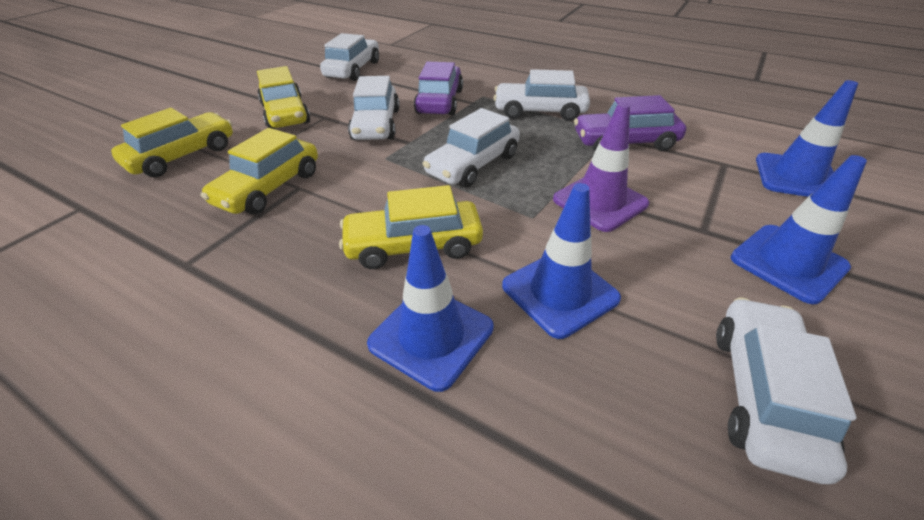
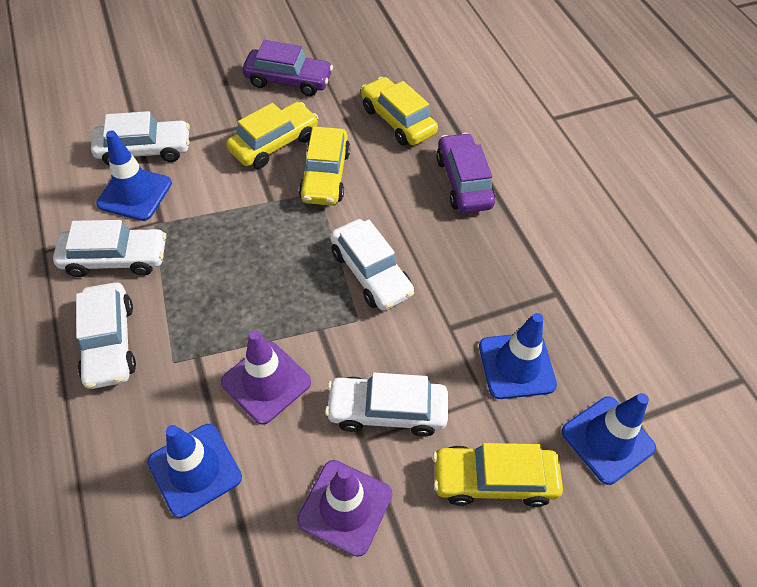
purple traffic cone: 1 -> 2

